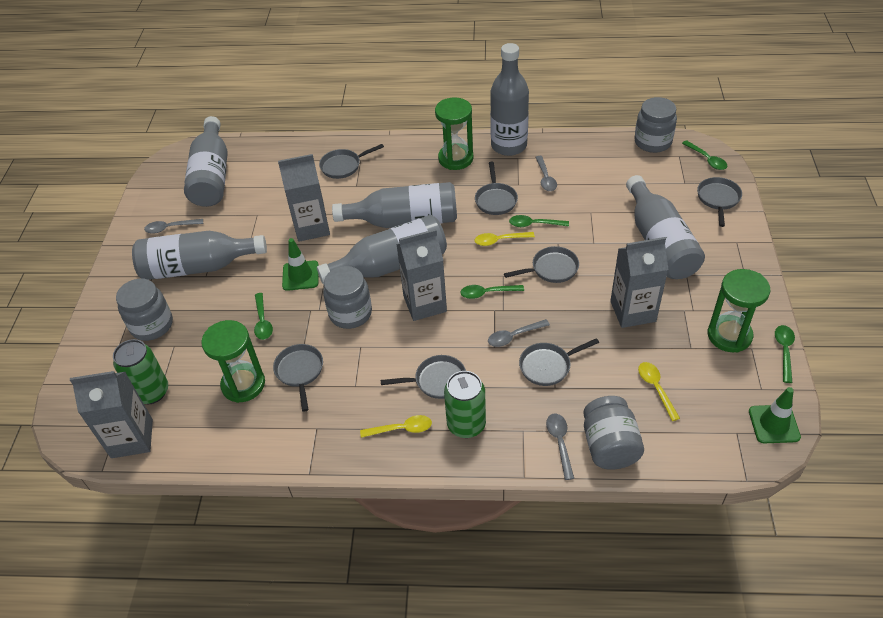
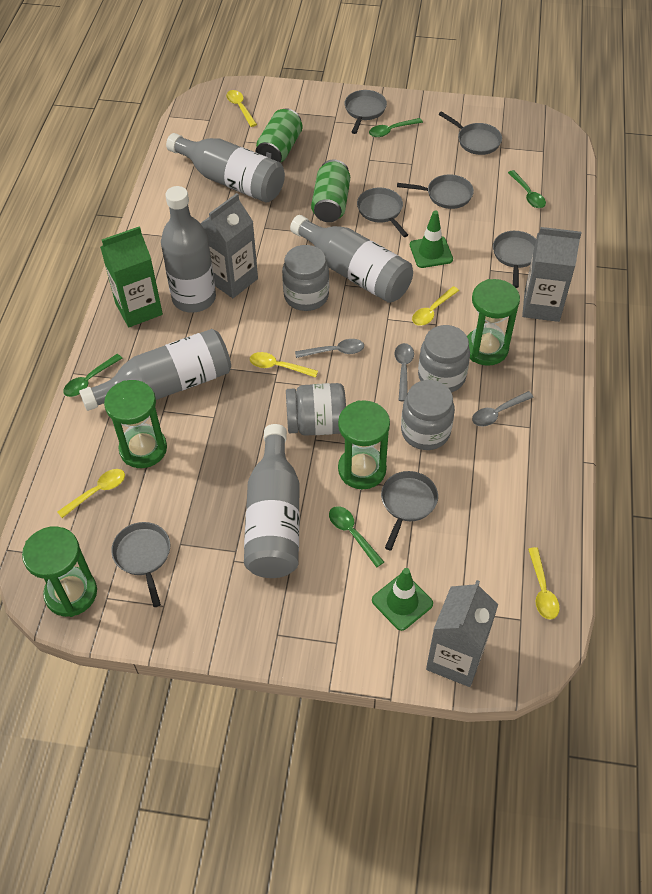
green carton: 0 -> 1
green hourglass: 3 -> 4
green spoon: 5 -> 4
grey bottle: 6 -> 5
grey carton: 4 -> 3
grey spoon: 4 -> 3
yellow spoon: 3 -> 5

